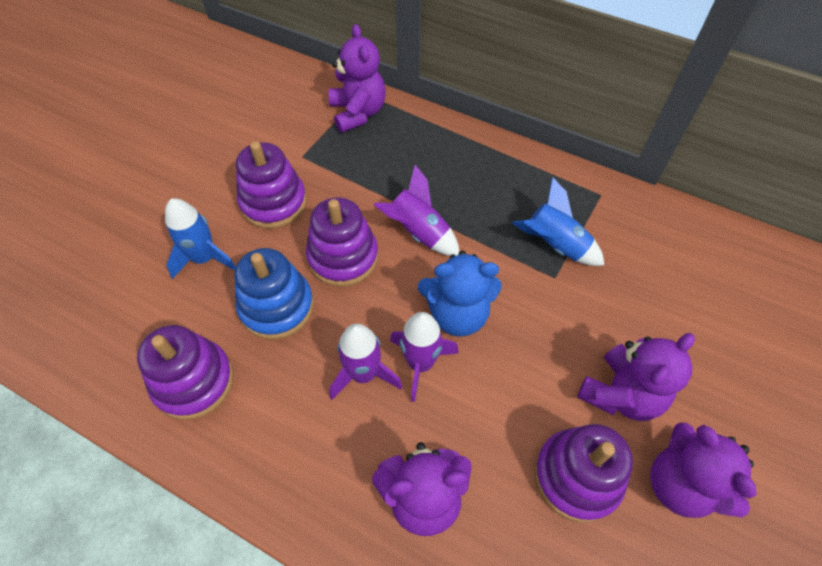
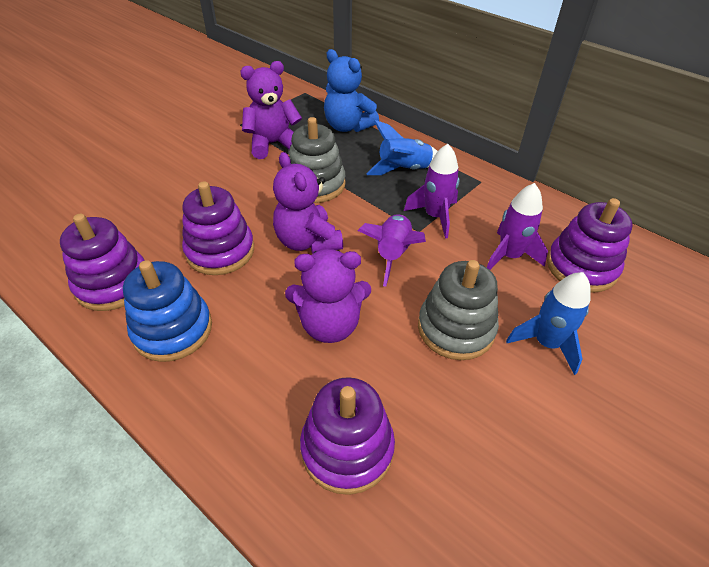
grey stacking toy: 0 -> 2
purple teddy bear: 4 -> 3

